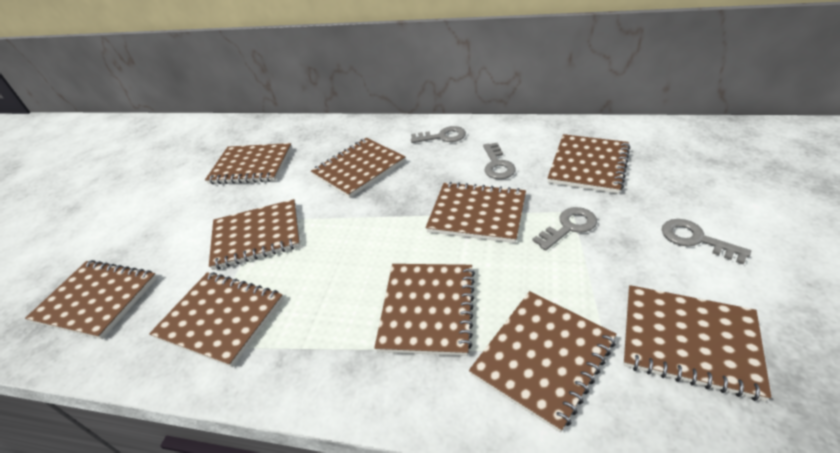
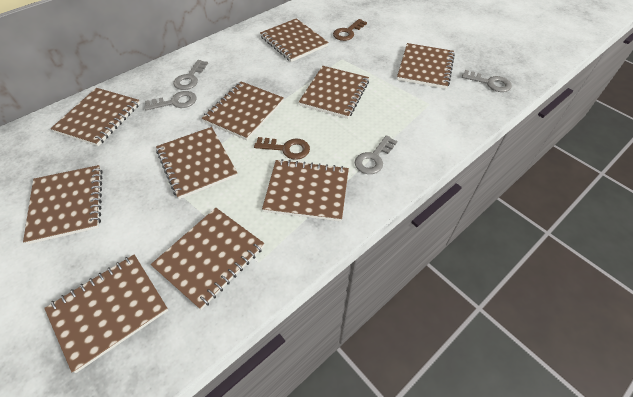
brown key: 0 -> 2

